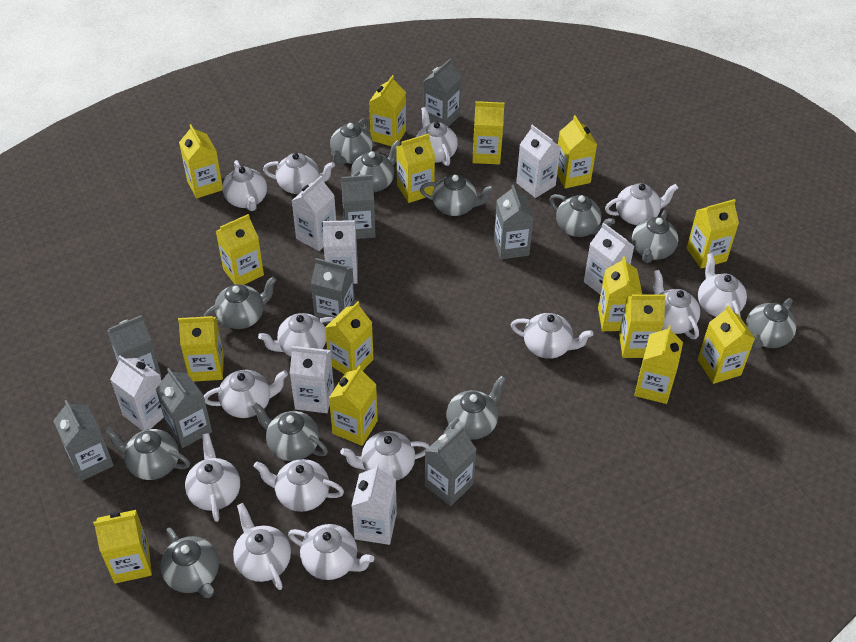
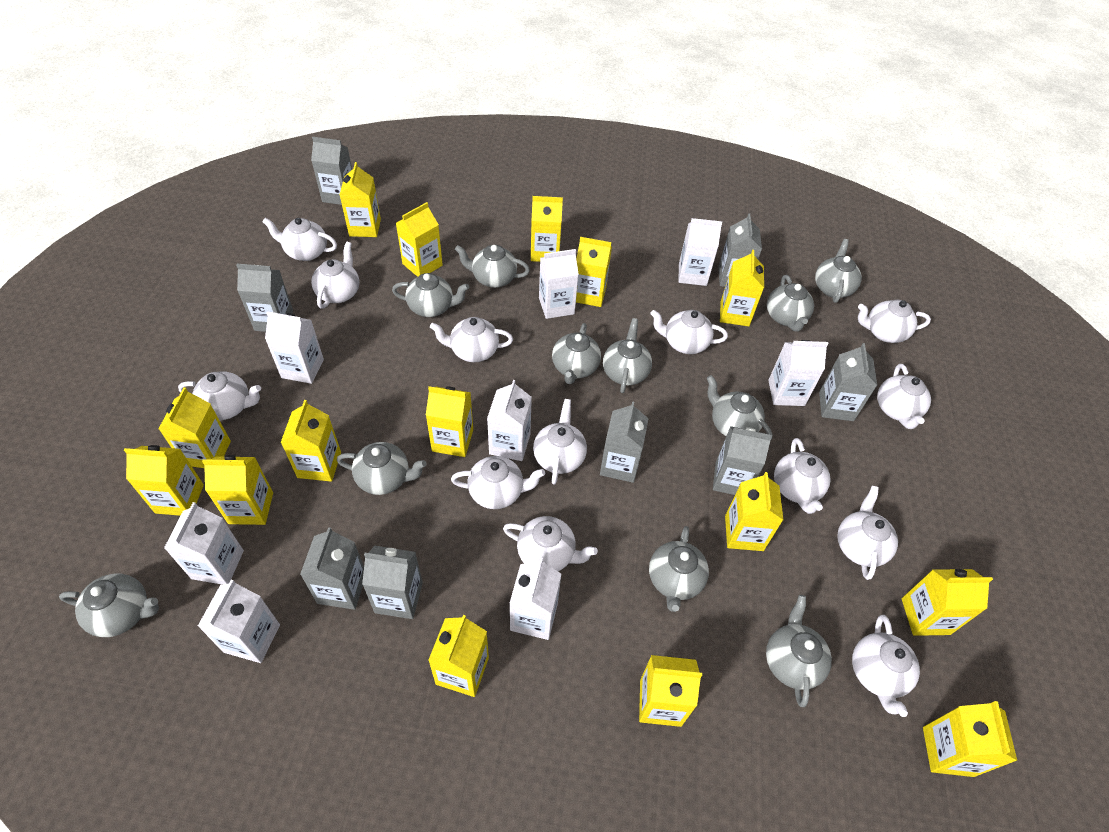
white carton: 7 -> 8
white teapot: 14 -> 13

